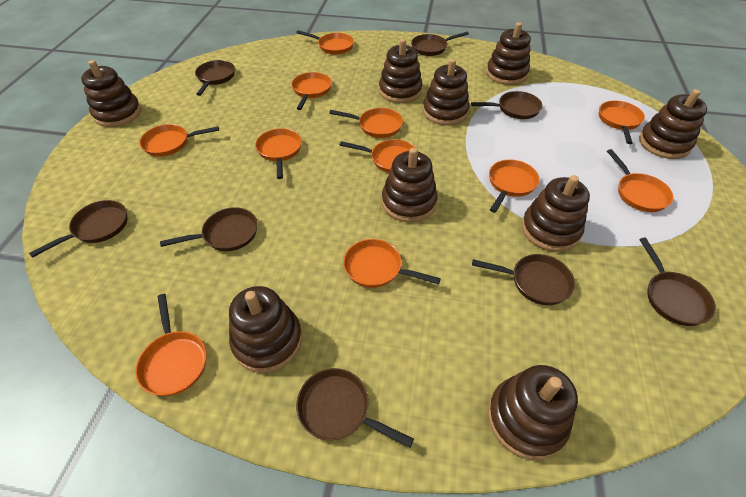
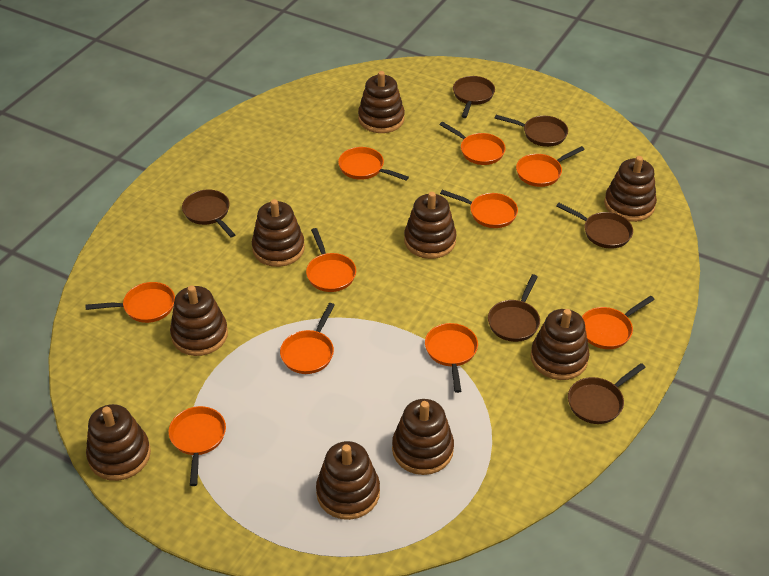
brown pan: 8 -> 6
orange pan: 11 -> 10

